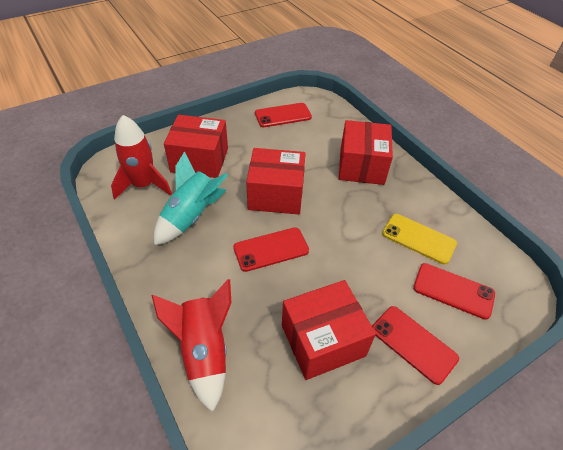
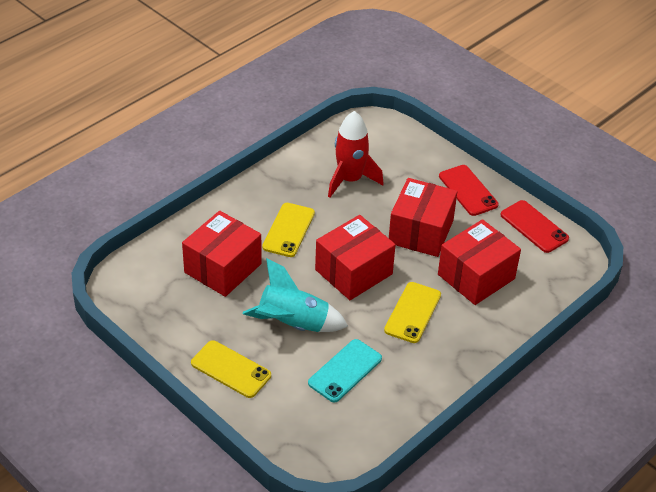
red phone: 4 -> 2
red rocket: 2 -> 1
turquoise phone: 0 -> 1
yellow phone: 1 -> 3

